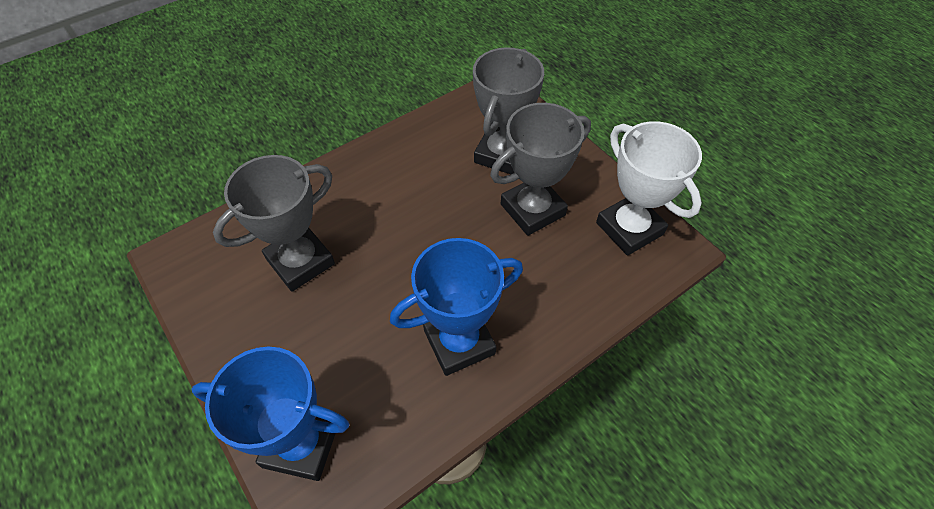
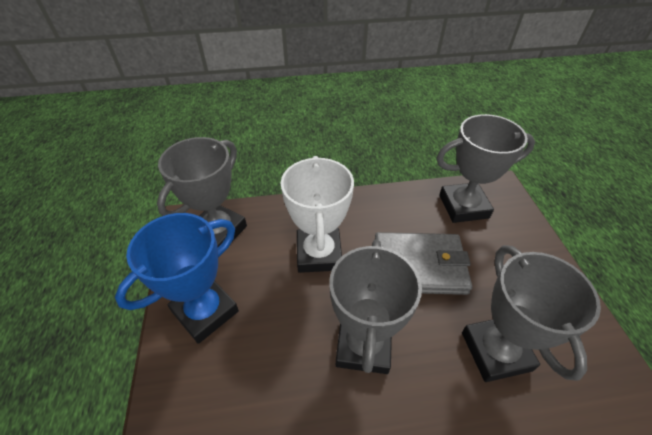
blue trophy: 2 -> 1
grey trophy: 3 -> 4
grey wallet: 0 -> 1

